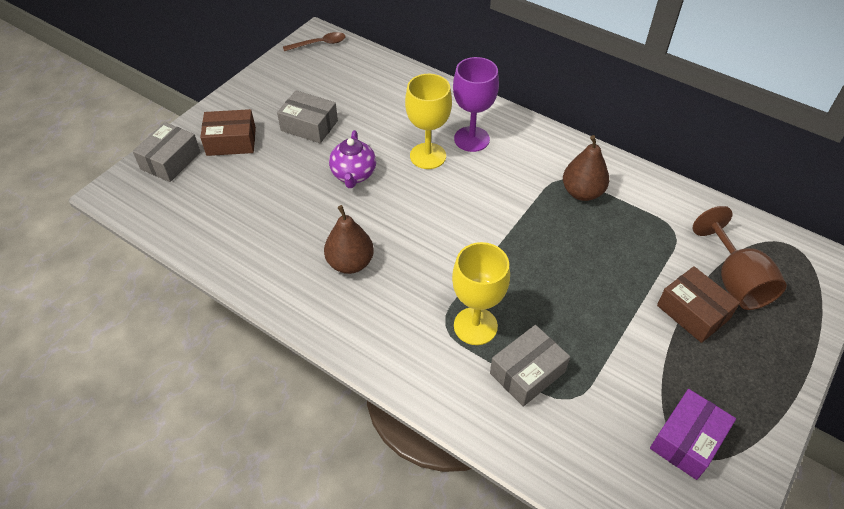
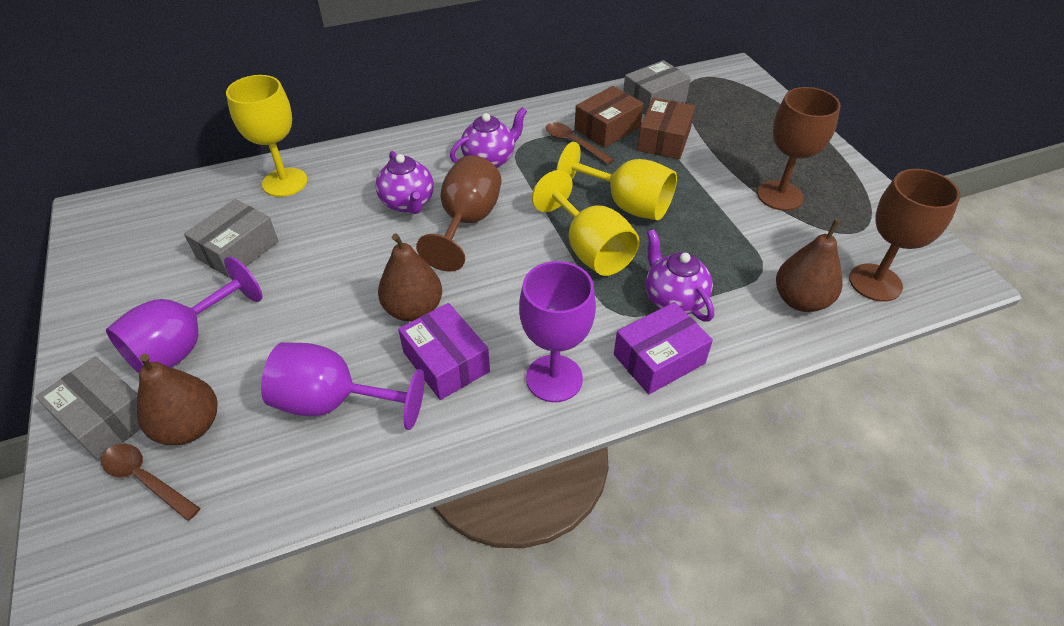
brown goblet: 1 -> 3
brown pear: 2 -> 3
brown spoon: 1 -> 2
purple box: 1 -> 2
purple goblet: 1 -> 3
purple teapot: 1 -> 3
yellow goblet: 2 -> 3

